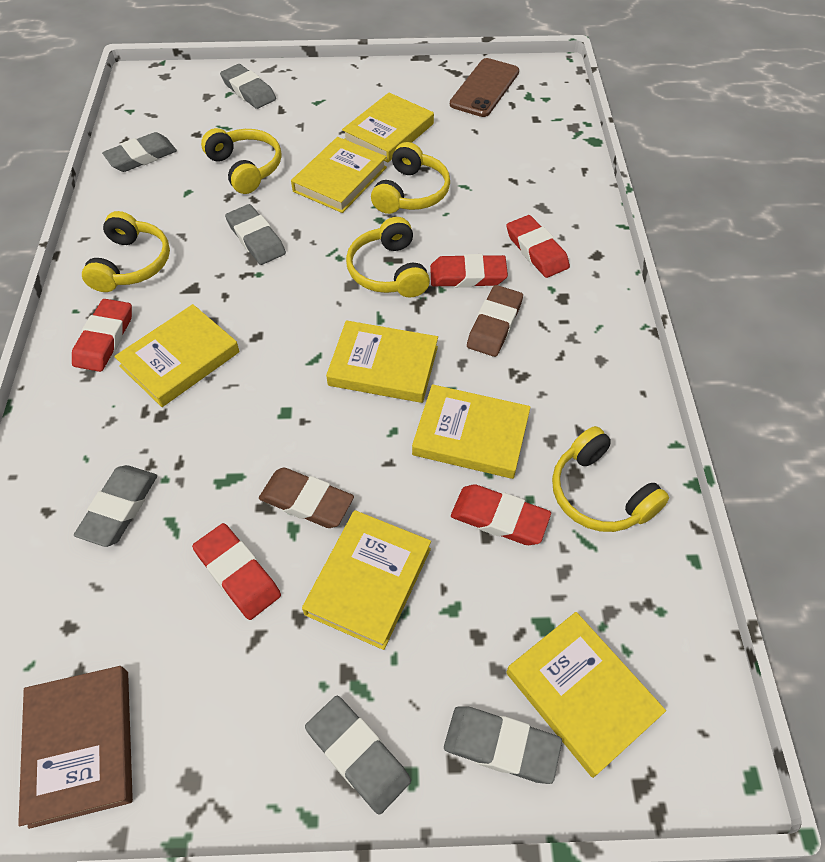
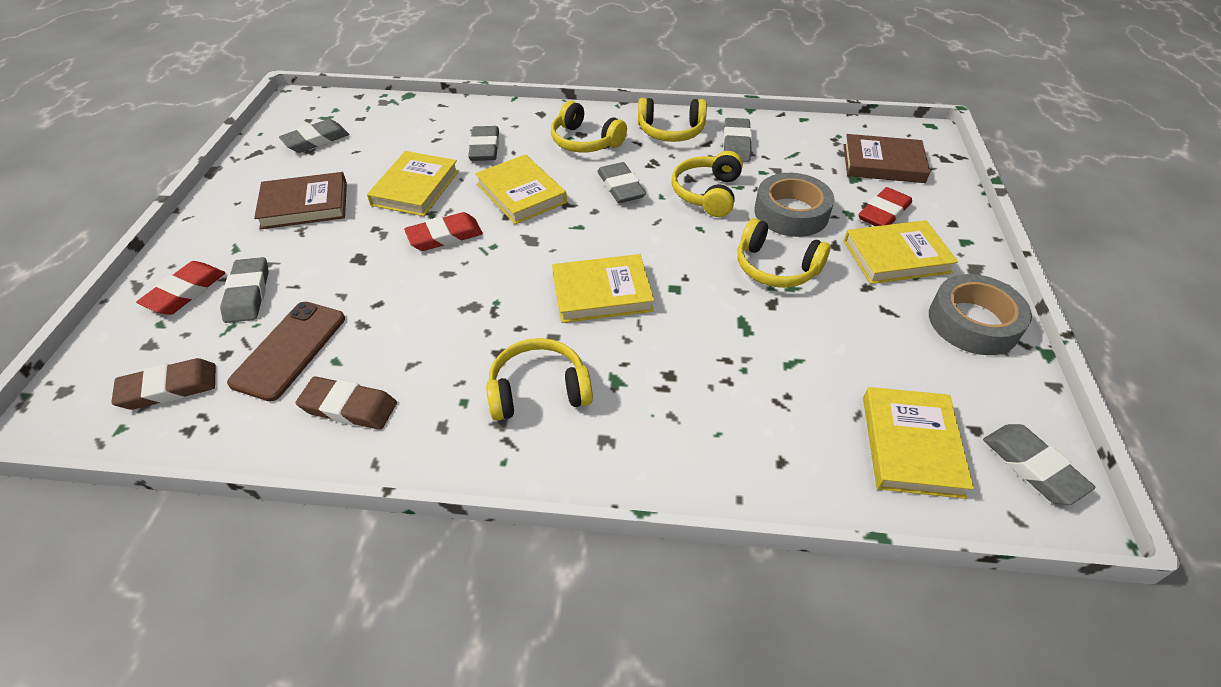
brown book: 1 -> 2
grey tape: 0 -> 2
red eraser: 5 -> 3
yellow book: 7 -> 5

